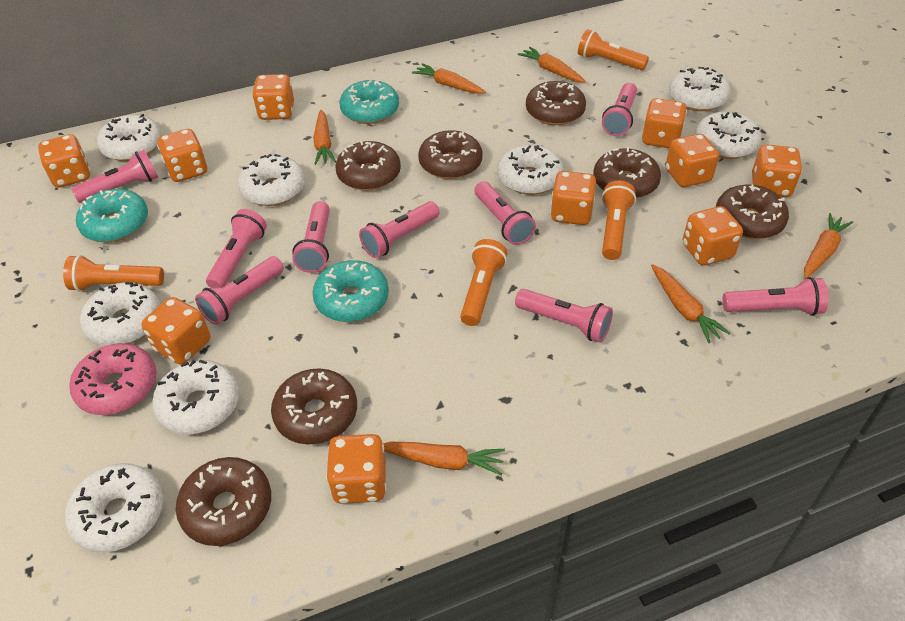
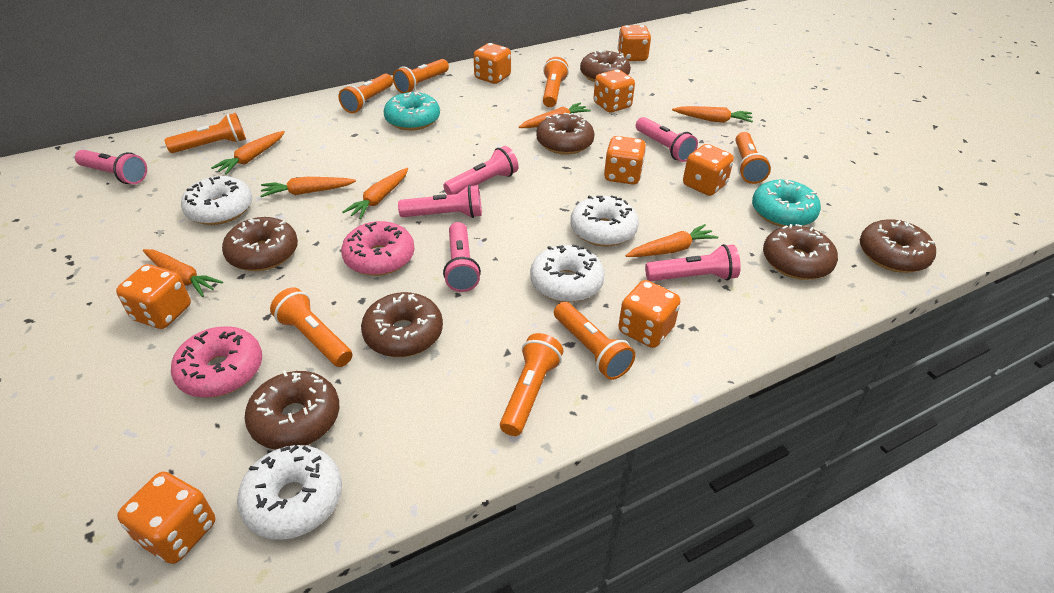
orange carrot: 6 -> 7
orange dice: 10 -> 8
orange flashlight: 4 -> 8
pink donut: 1 -> 2
pink flashlight: 9 -> 6
turquoise donut: 3 -> 2
white donut: 8 -> 4

